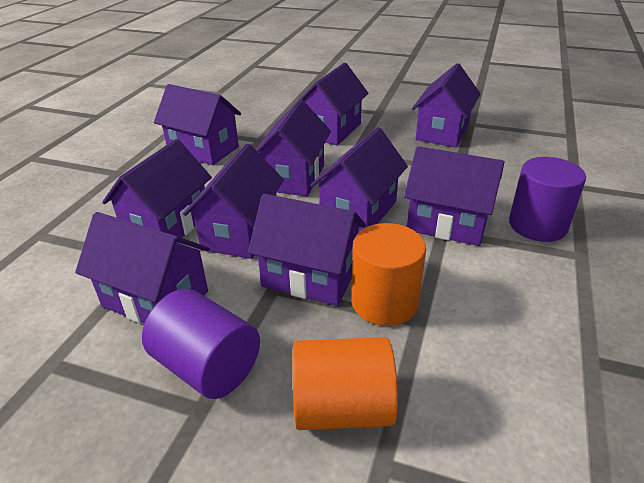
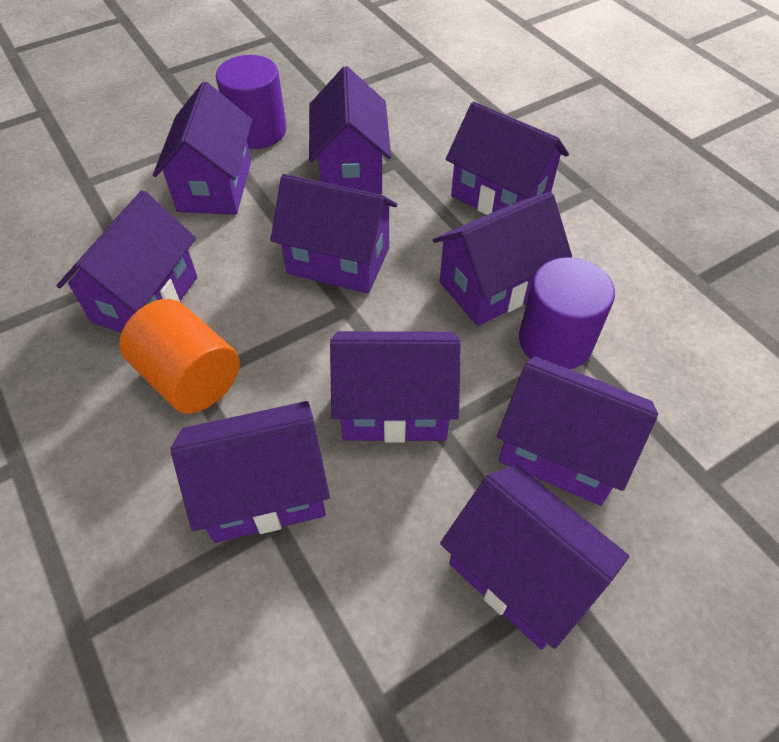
orange cylinder: 2 -> 1

